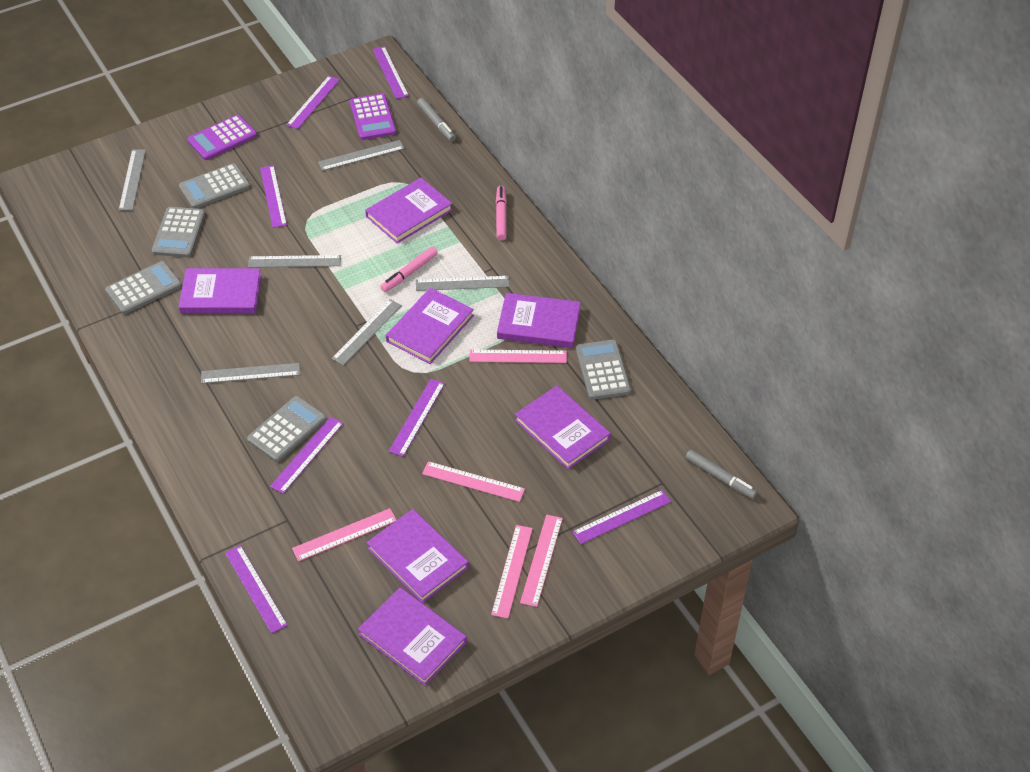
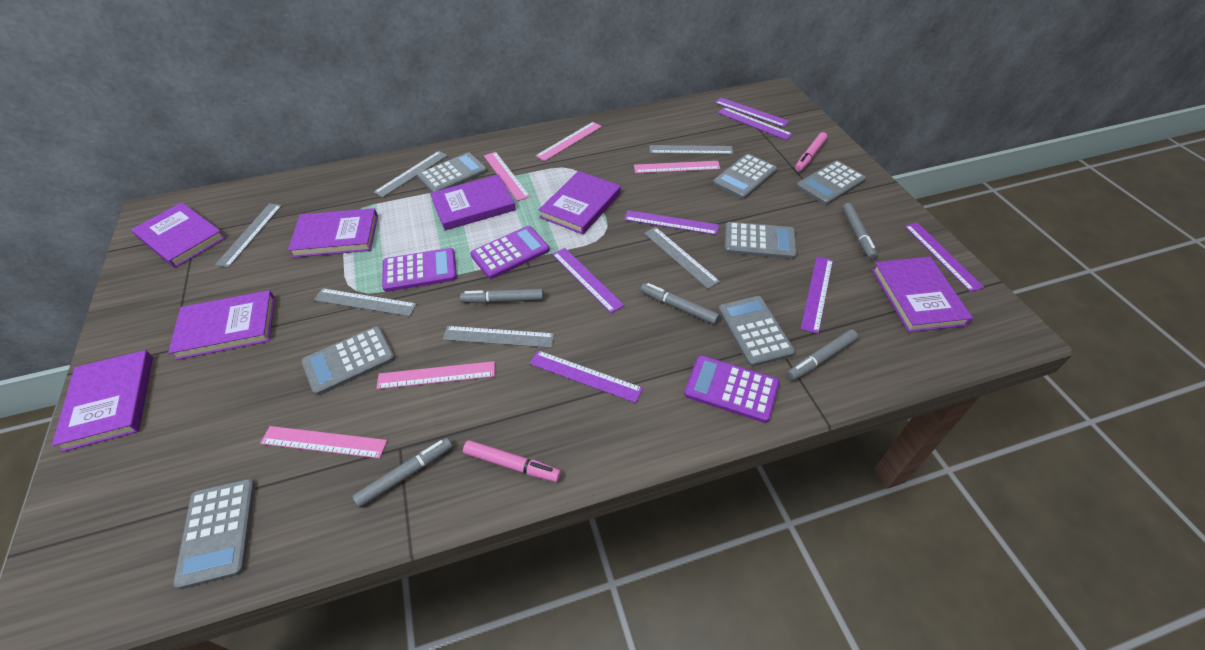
grey calculator: 5 -> 7
grey marker: 2 -> 5
purple calculator: 2 -> 3

